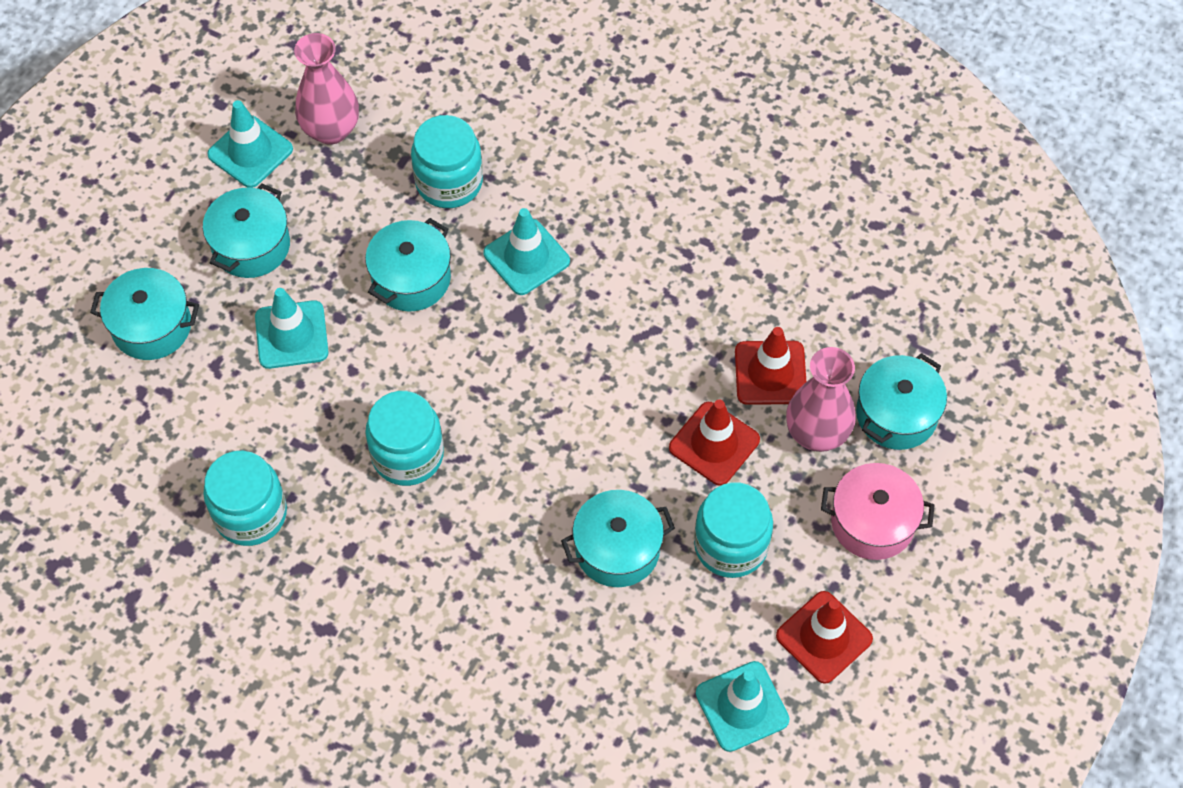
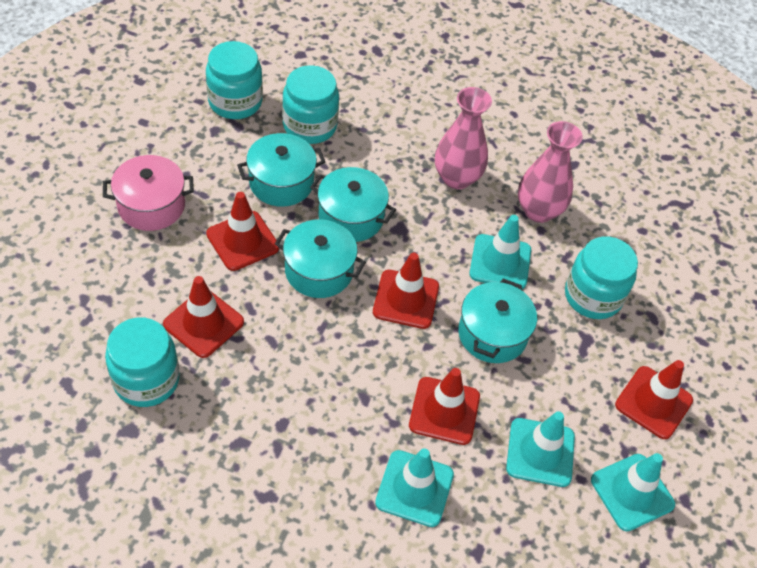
red traffic cone: 3 -> 5
turquoise pot: 5 -> 4

